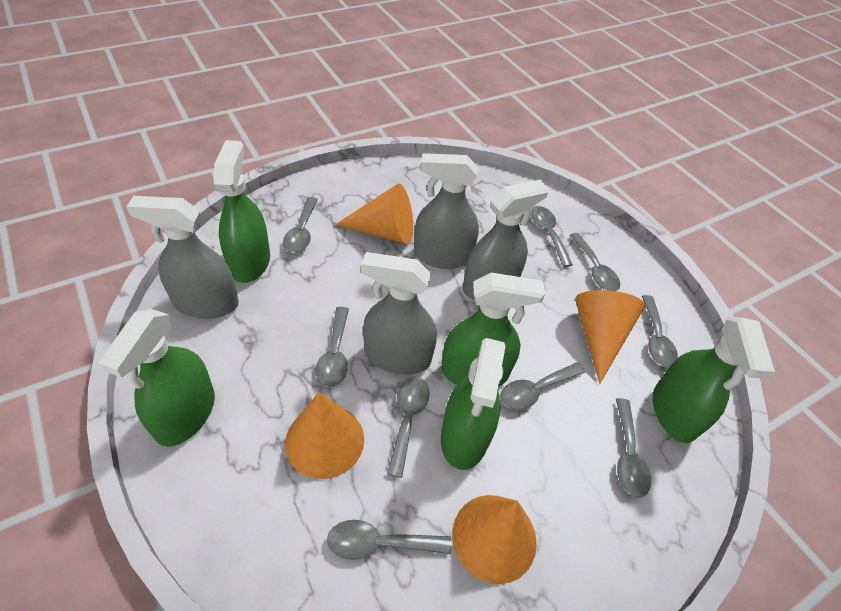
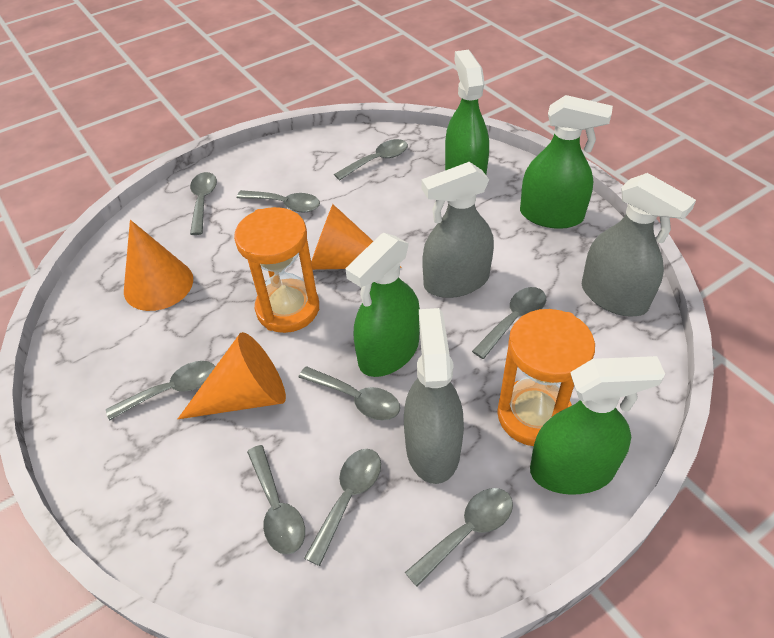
green spray bottle: 5 -> 4
grey spray bottle: 4 -> 3
orange cone: 4 -> 3
orange hourglass: 0 -> 2

